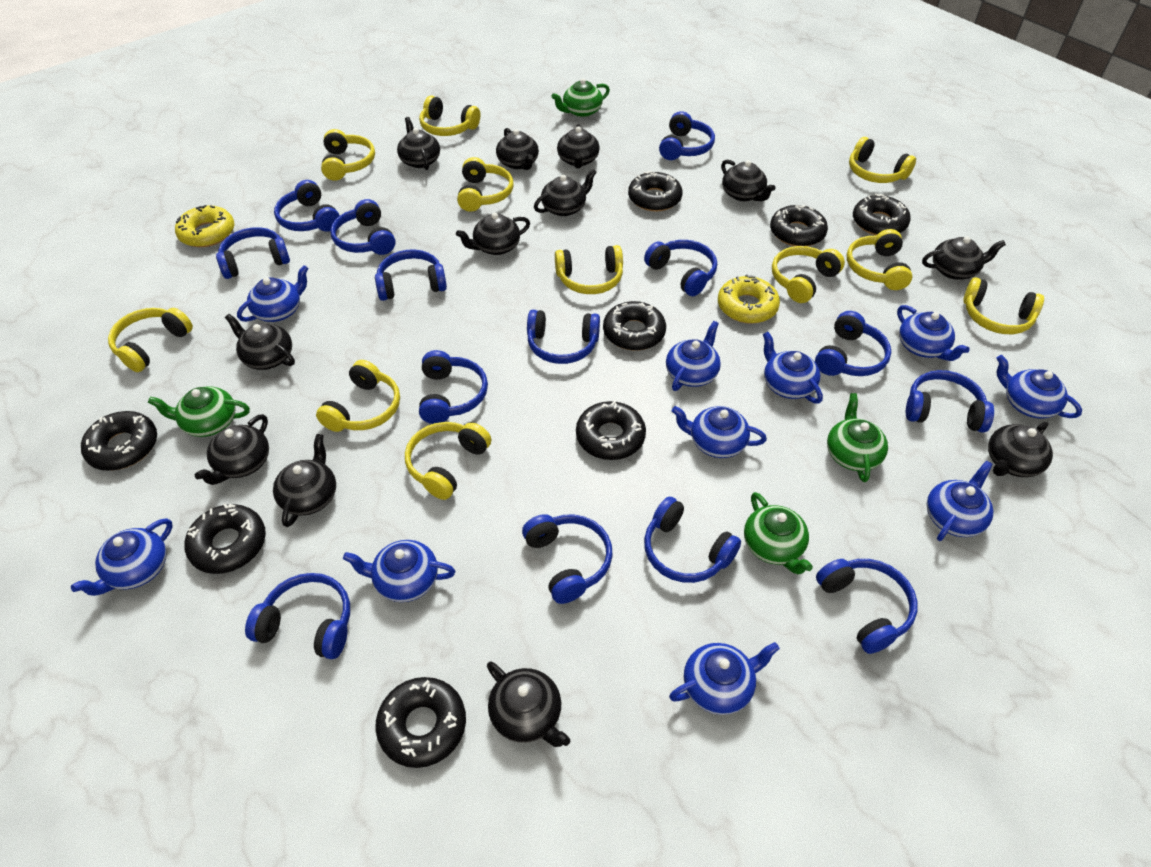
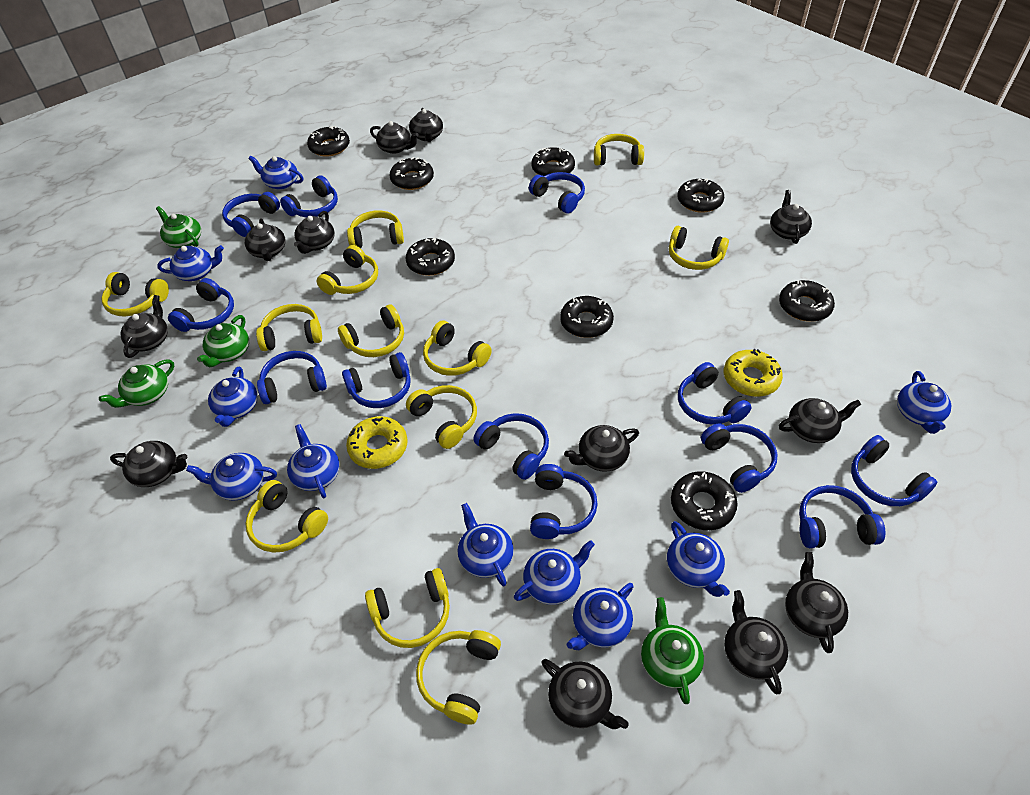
blue headphones: 14 -> 12
yellow headphones: 11 -> 12

